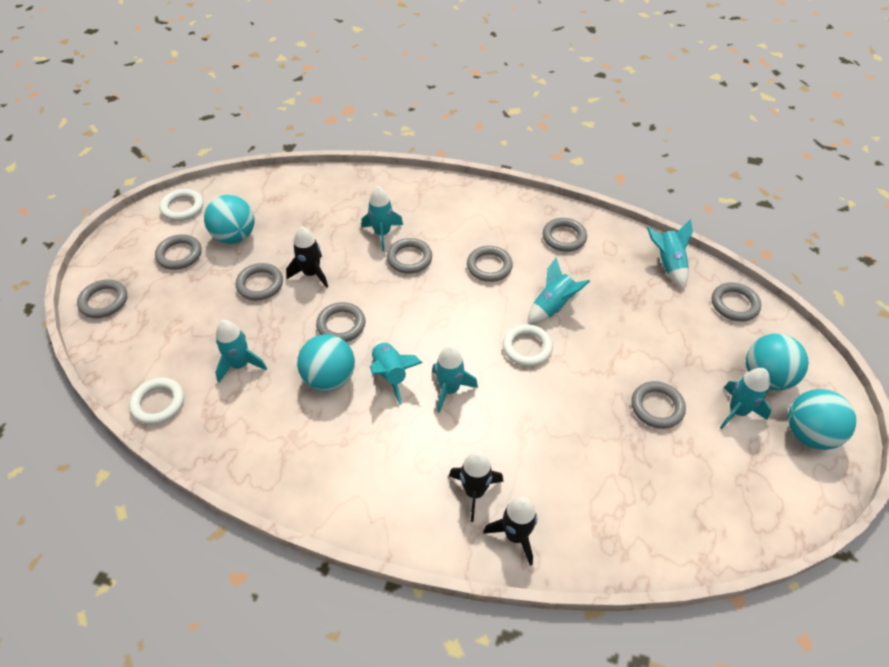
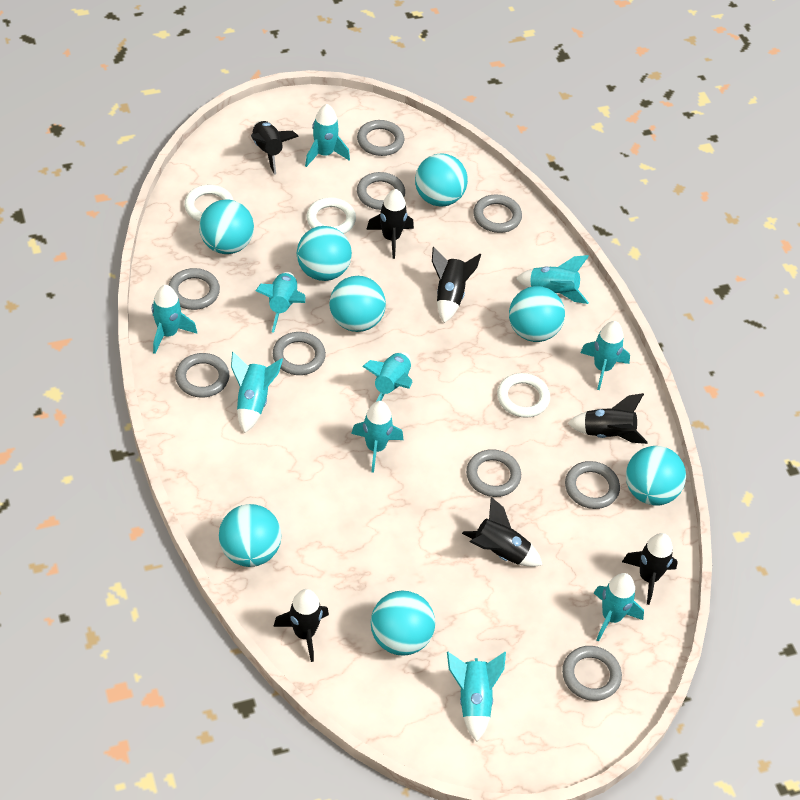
black rocket: 3 -> 7
turquoise ball: 4 -> 8
turquoise rocket: 7 -> 10

